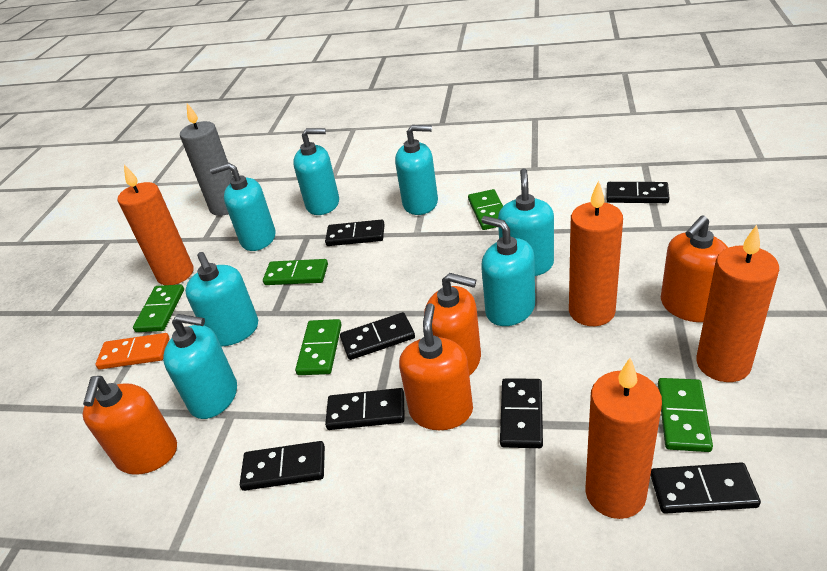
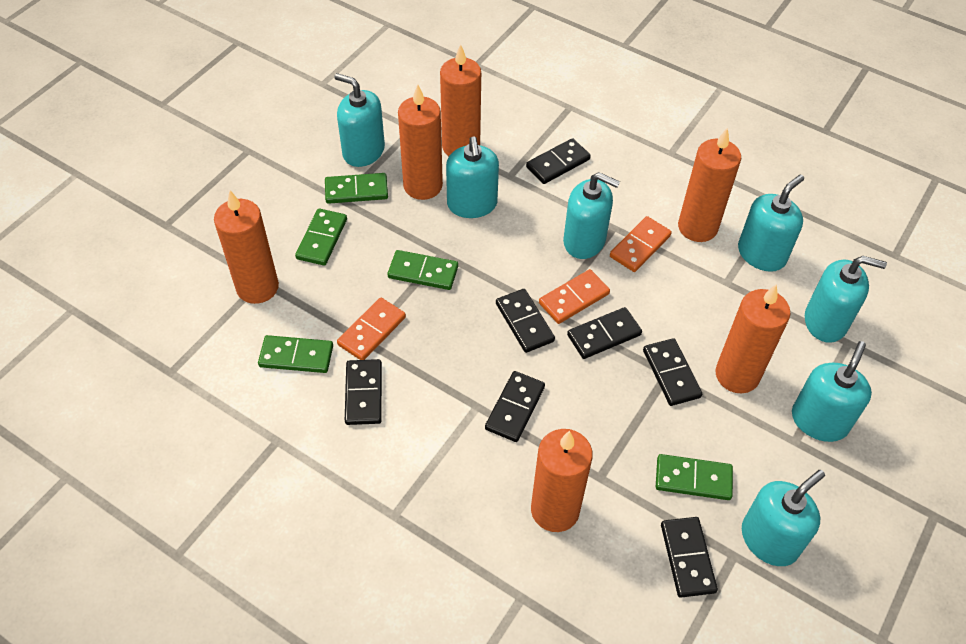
grey candle: 1 -> 0
orange candle: 4 -> 6
orange domino: 1 -> 3
orange soap dispenser: 4 -> 0

